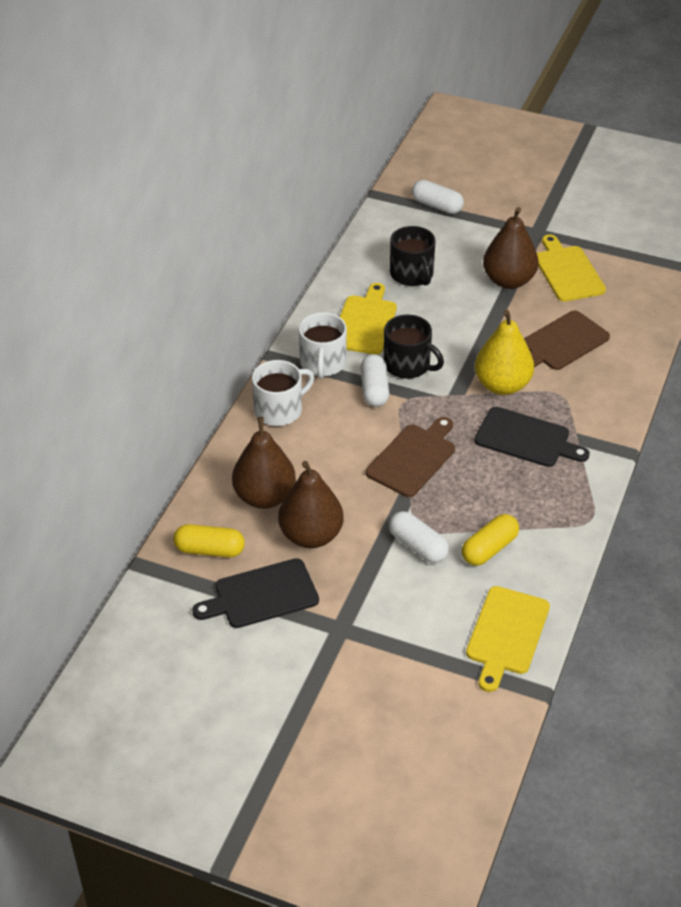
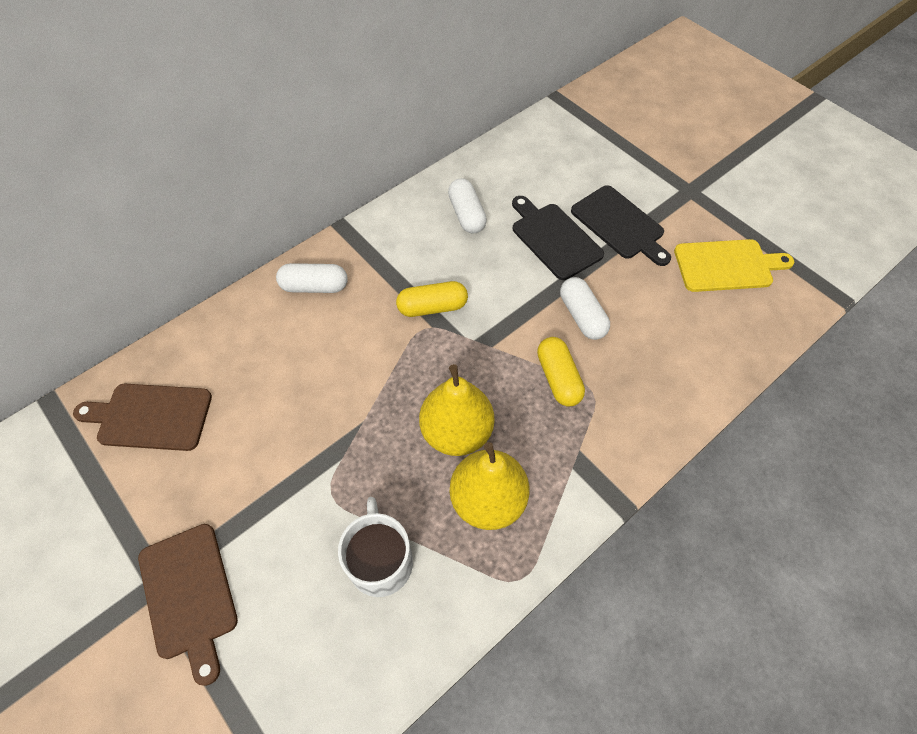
black mug: 2 -> 0
brown pear: 3 -> 0
white mug: 2 -> 1
yellow cutting board: 3 -> 1
yellow pear: 1 -> 2

